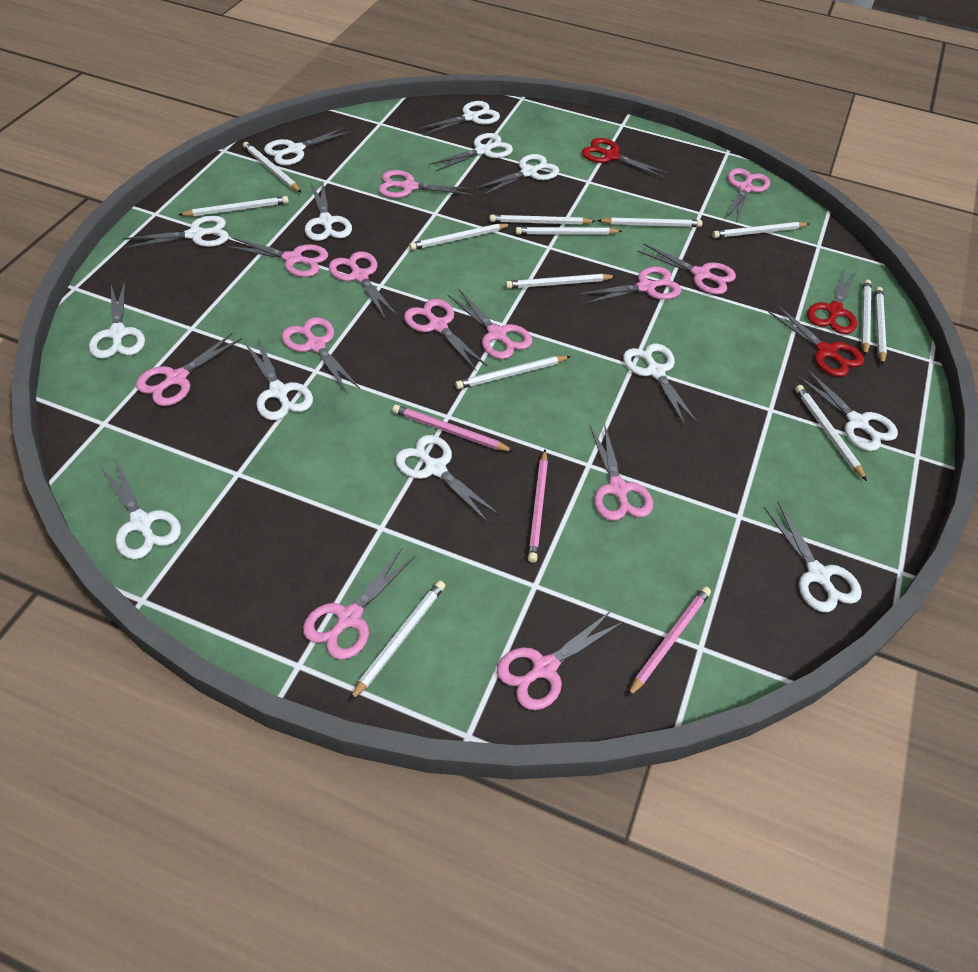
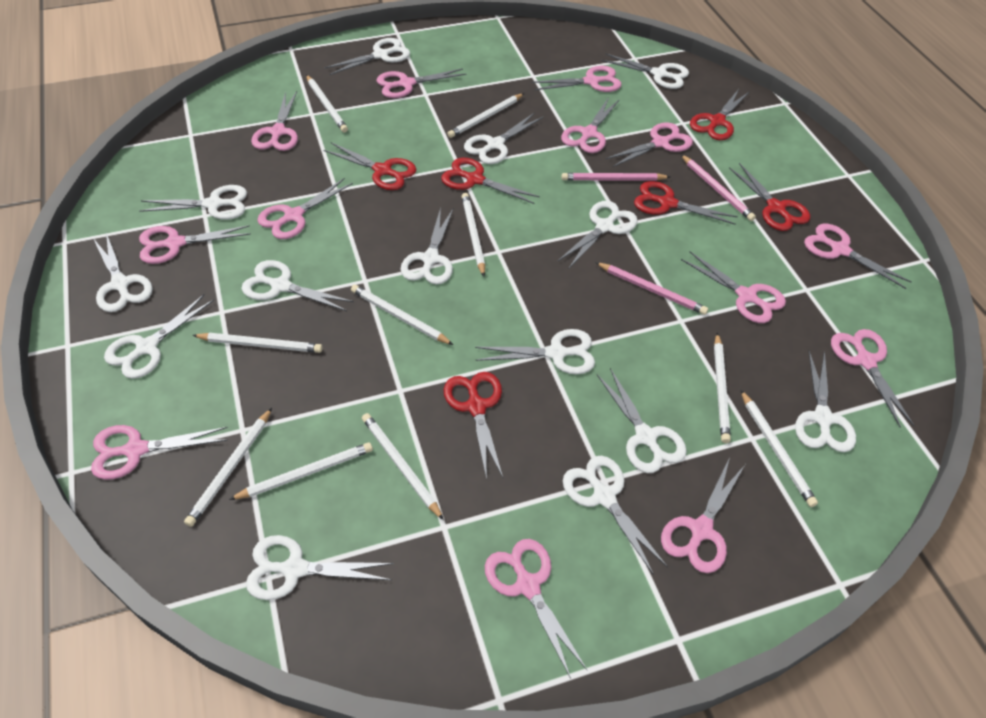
red scissors: 3 -> 6
white pencil: 13 -> 10
white scissors: 13 -> 14

